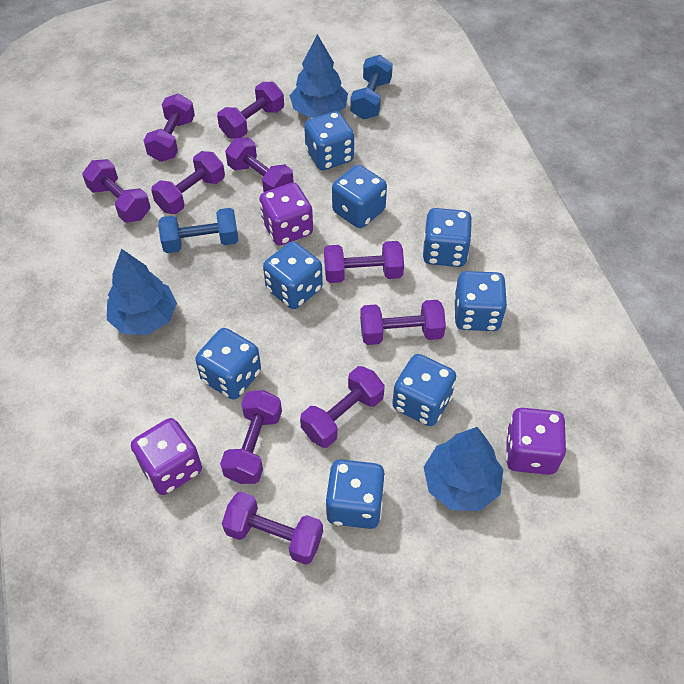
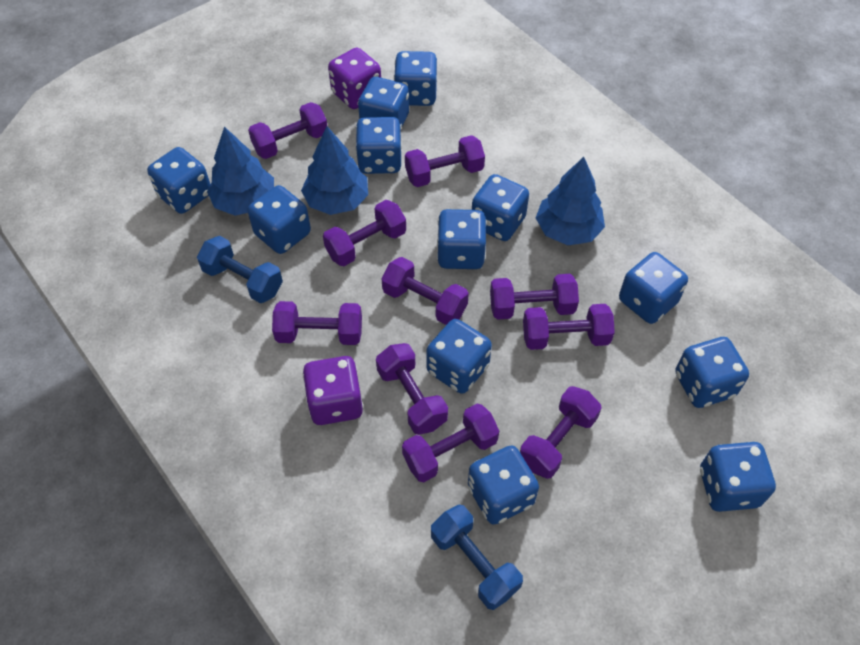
blue dice: 8 -> 12
purple dice: 3 -> 2

